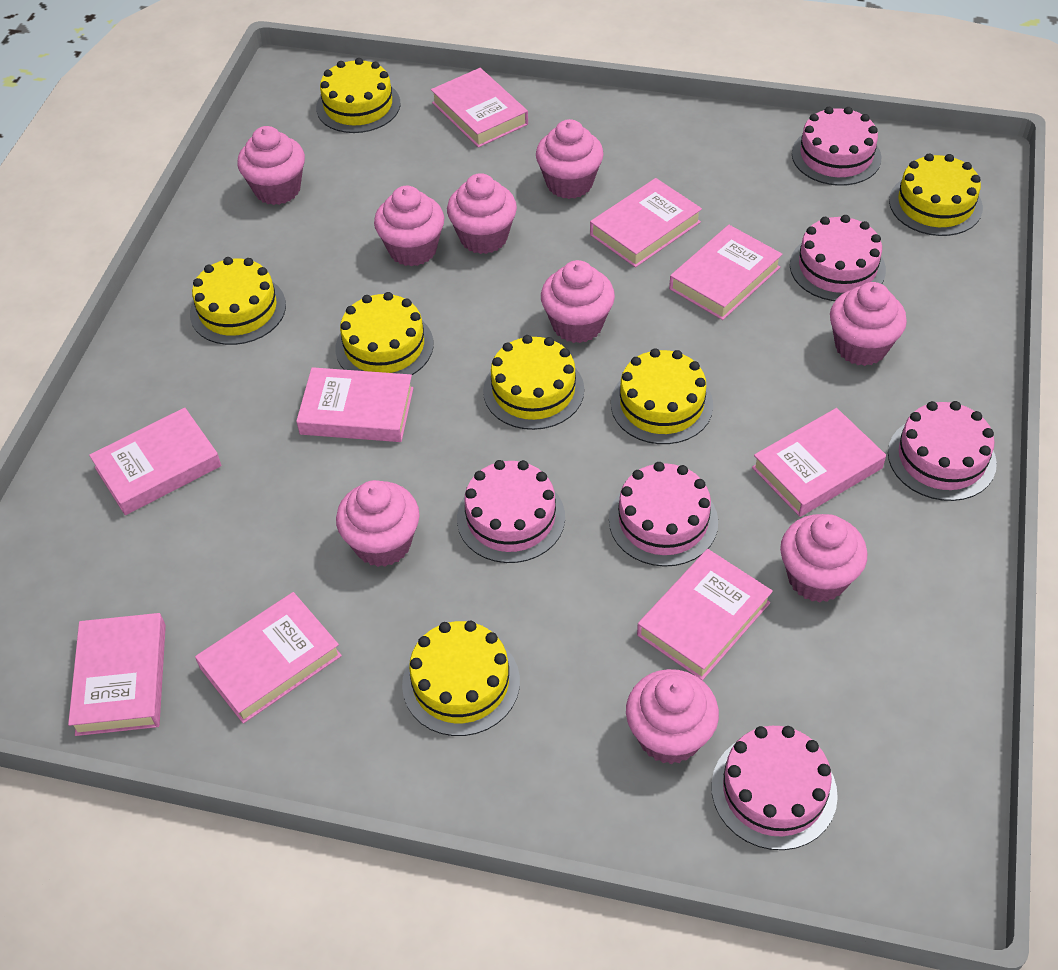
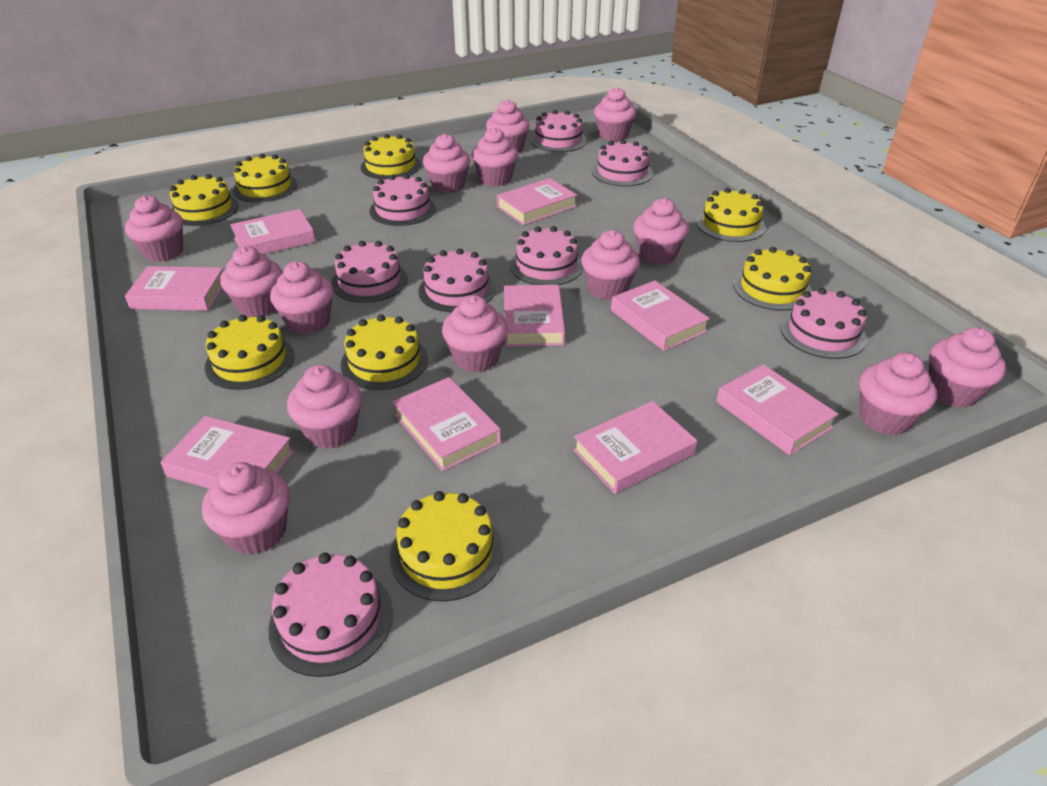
pink cake: 6 -> 8
pink cupcake: 9 -> 14
yellow cake: 7 -> 8

